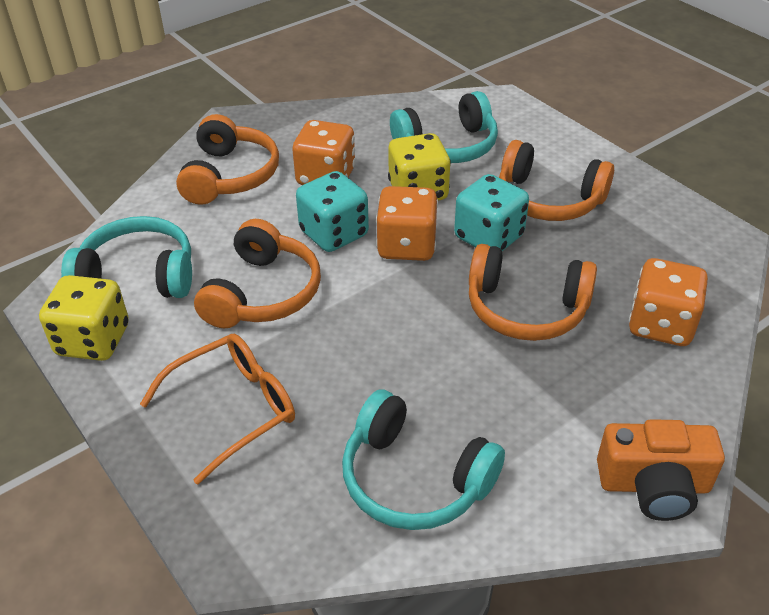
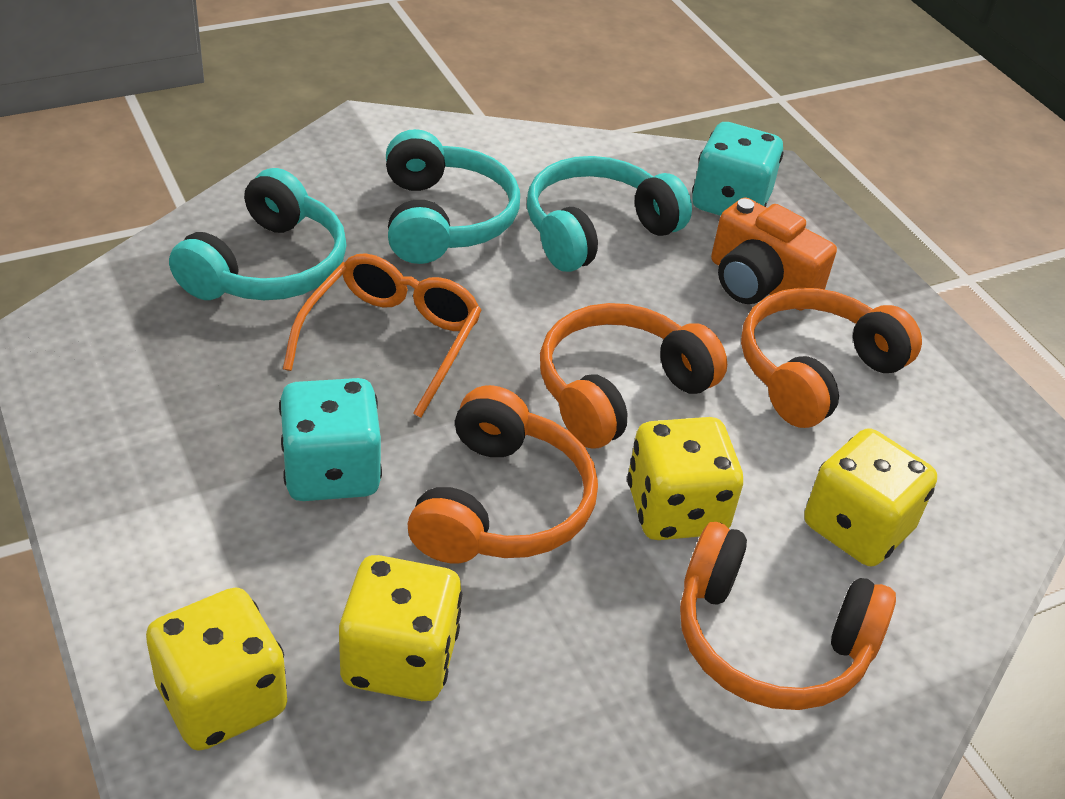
orange dice: 3 -> 0
yellow dice: 2 -> 4

